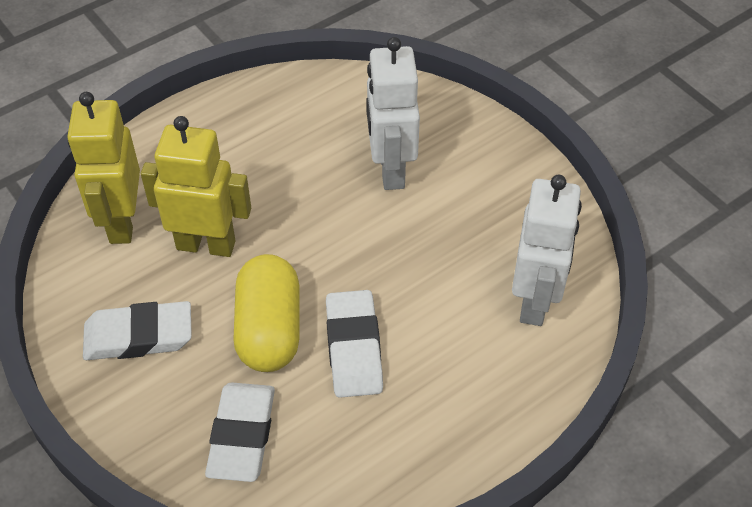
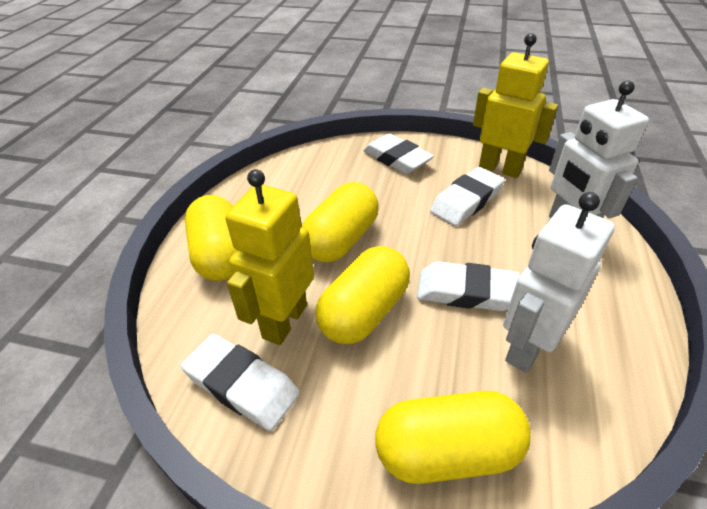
white eraser: 3 -> 4
yellow capsule: 1 -> 4

